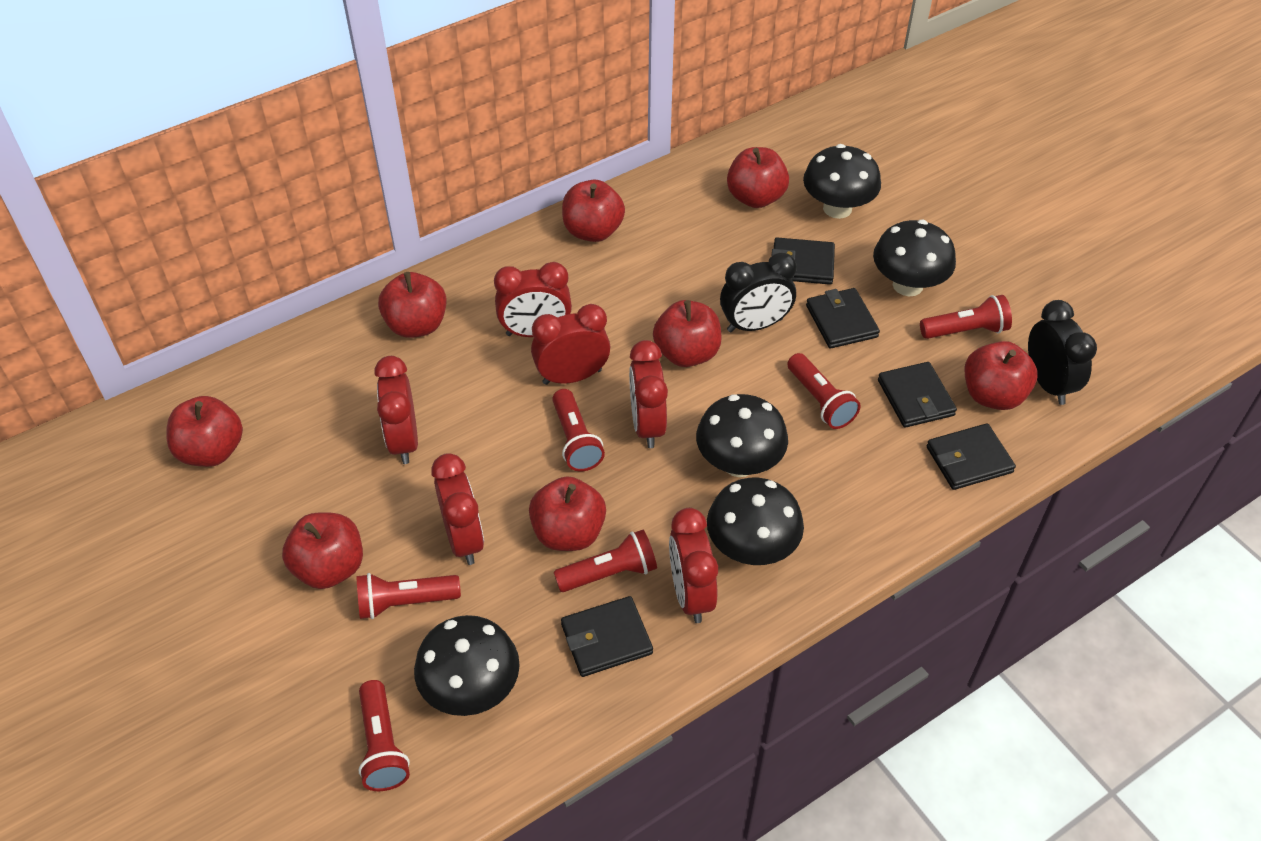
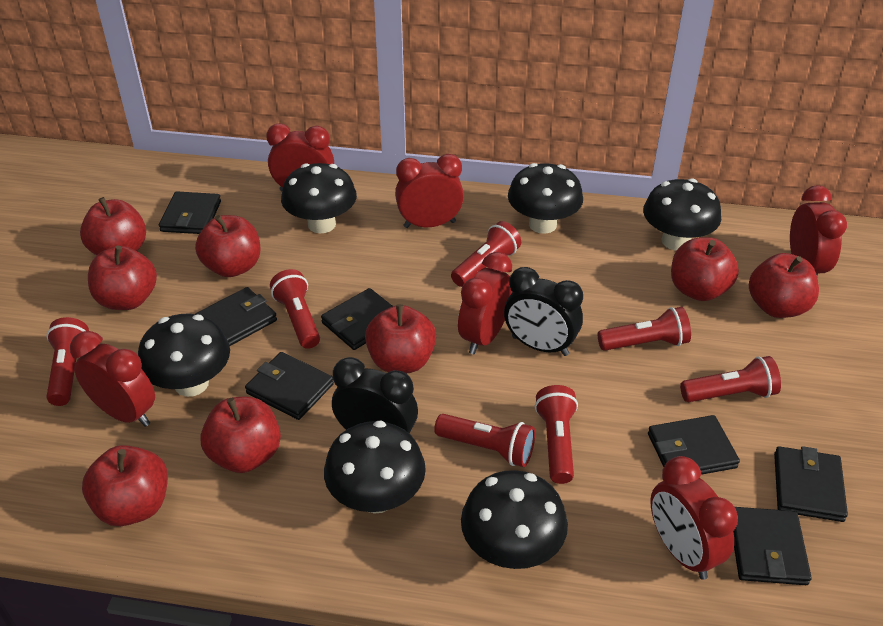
black mushroom: 5 -> 6
black wallet: 5 -> 7
red flashlight: 6 -> 7

